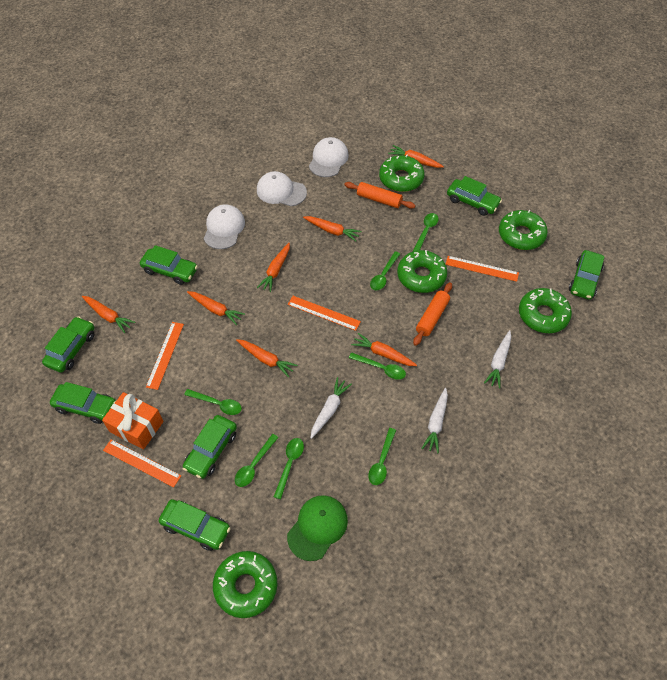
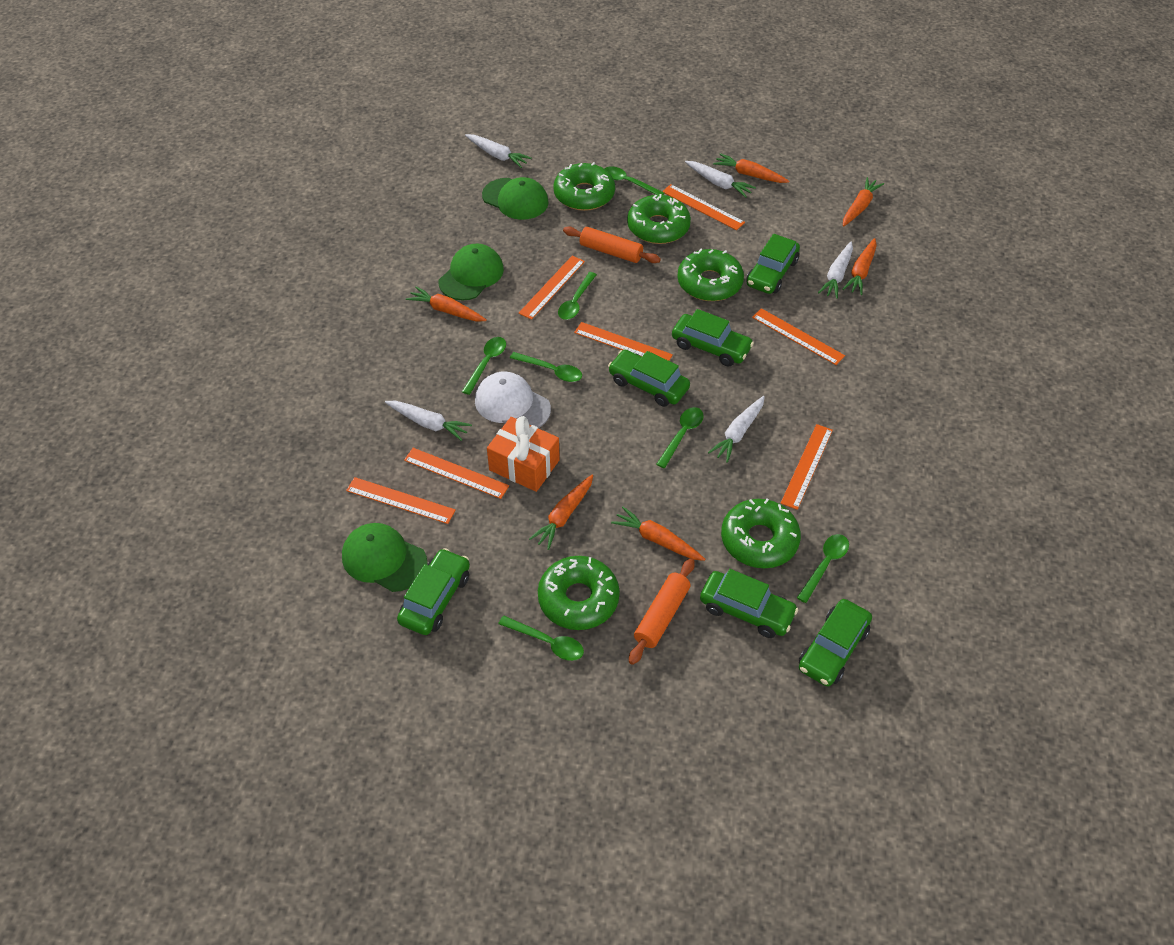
green cap: 1 -> 3
green car: 7 -> 6
orange carrot: 7 -> 6
orange ruler: 4 -> 7
white cap: 3 -> 1
white carrot: 3 -> 5

